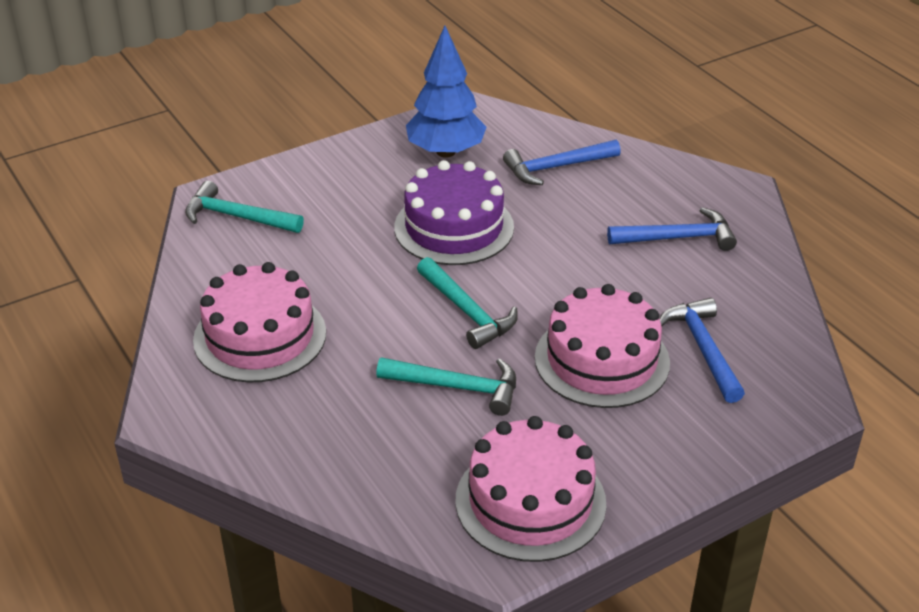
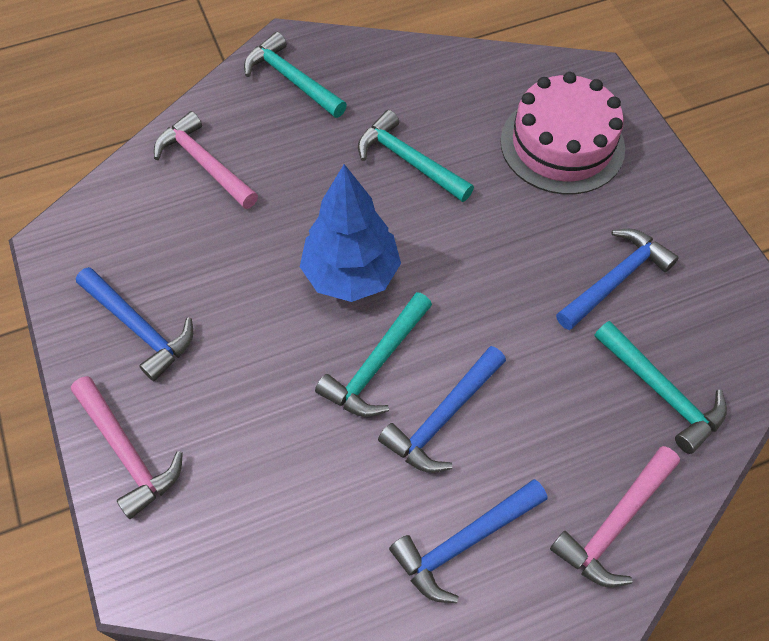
blue hammer: 3 -> 4
pink cake: 3 -> 1
pink hammer: 0 -> 3
purple cake: 1 -> 0
turquoise hammer: 3 -> 4

